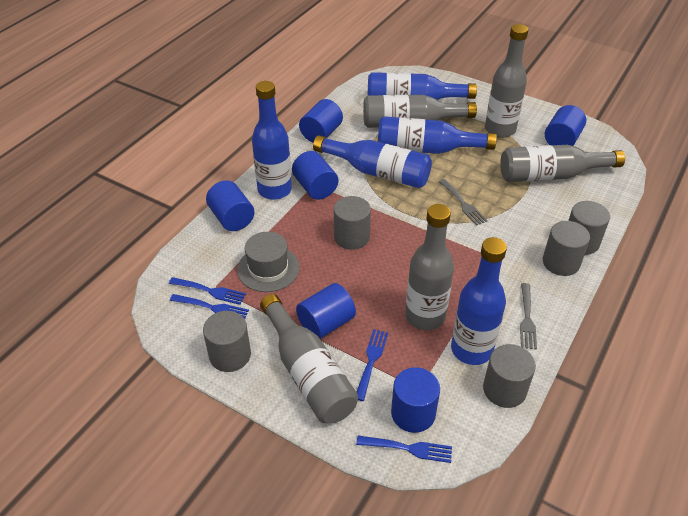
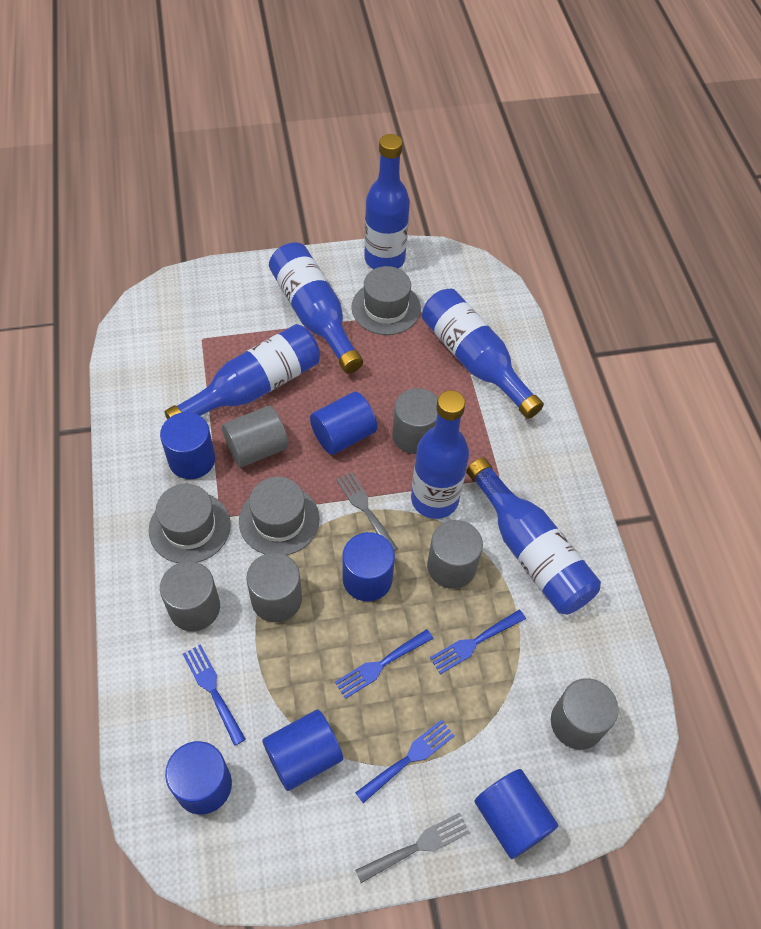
blue bottle: 5 -> 6
grey bottle: 5 -> 0
grey cylinder: 5 -> 6
grey hat: 1 -> 3

